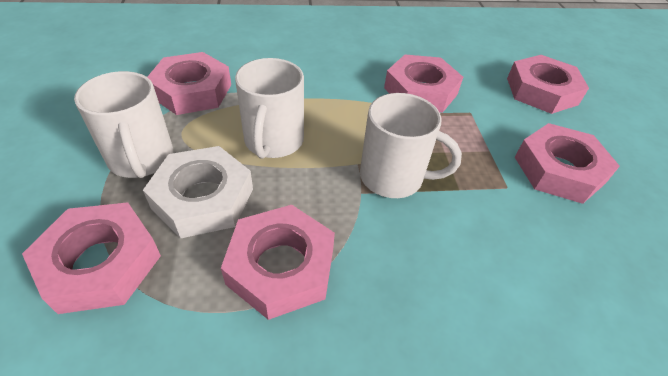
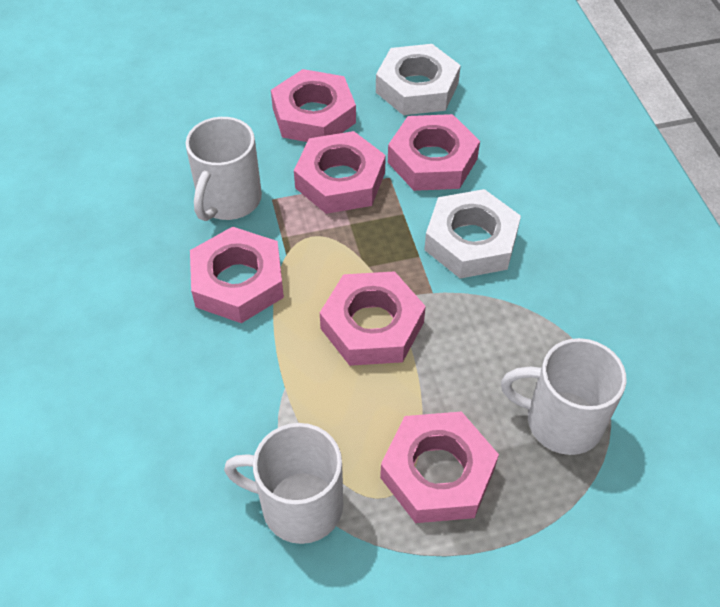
white nut: 1 -> 2

